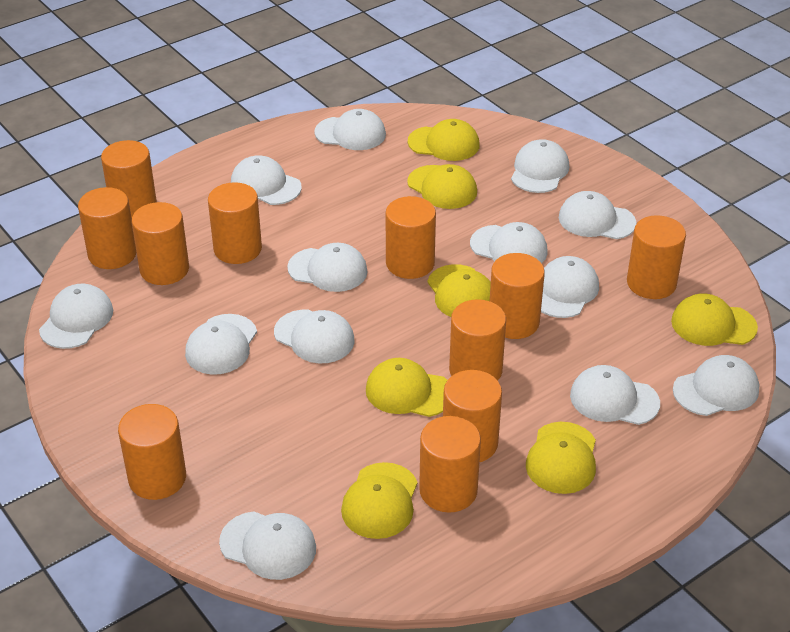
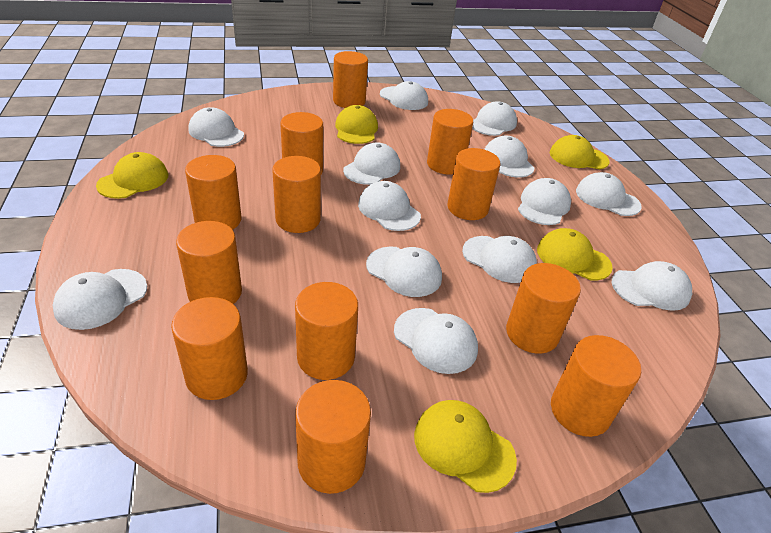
orange cylinder: 11 -> 12
yellow cap: 7 -> 5

